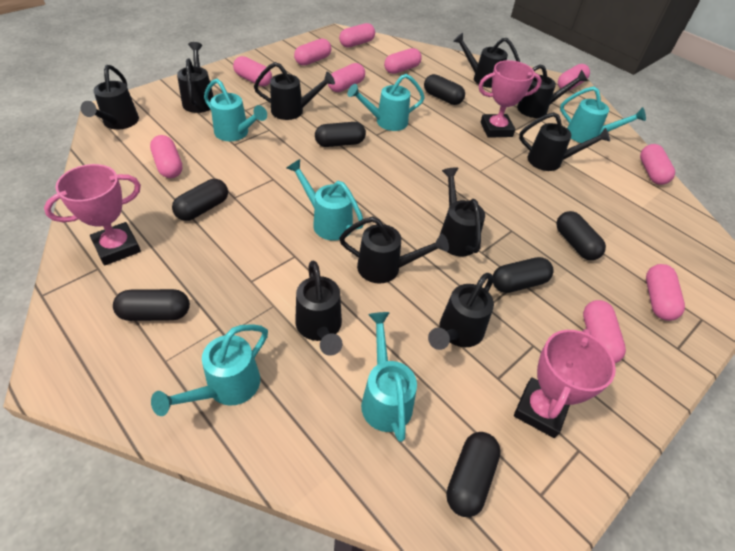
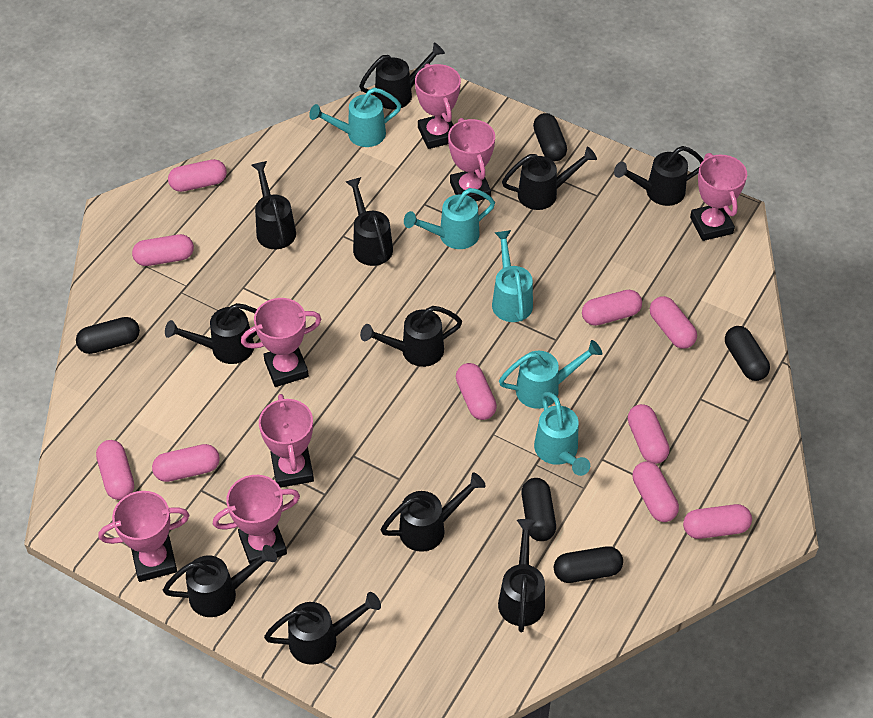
black capsule: 7 -> 5
black watering can: 10 -> 11
pink trophy: 3 -> 7
turquoise watering can: 6 -> 5

